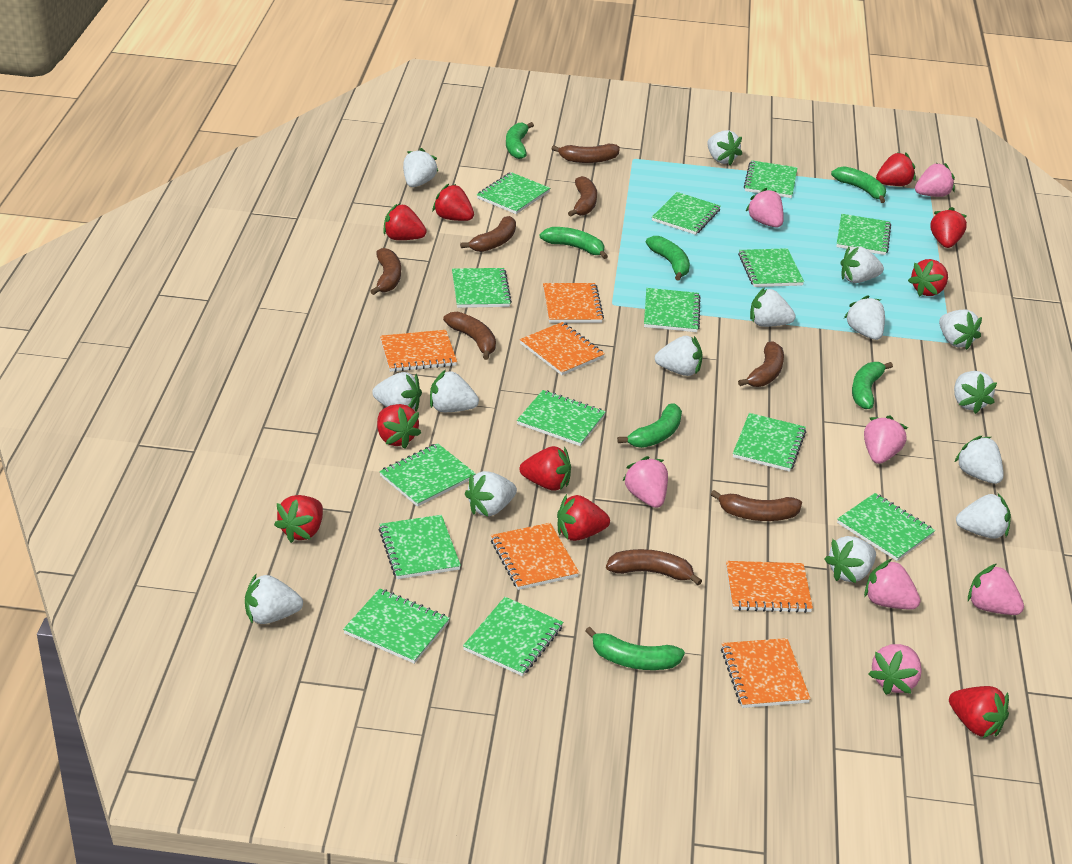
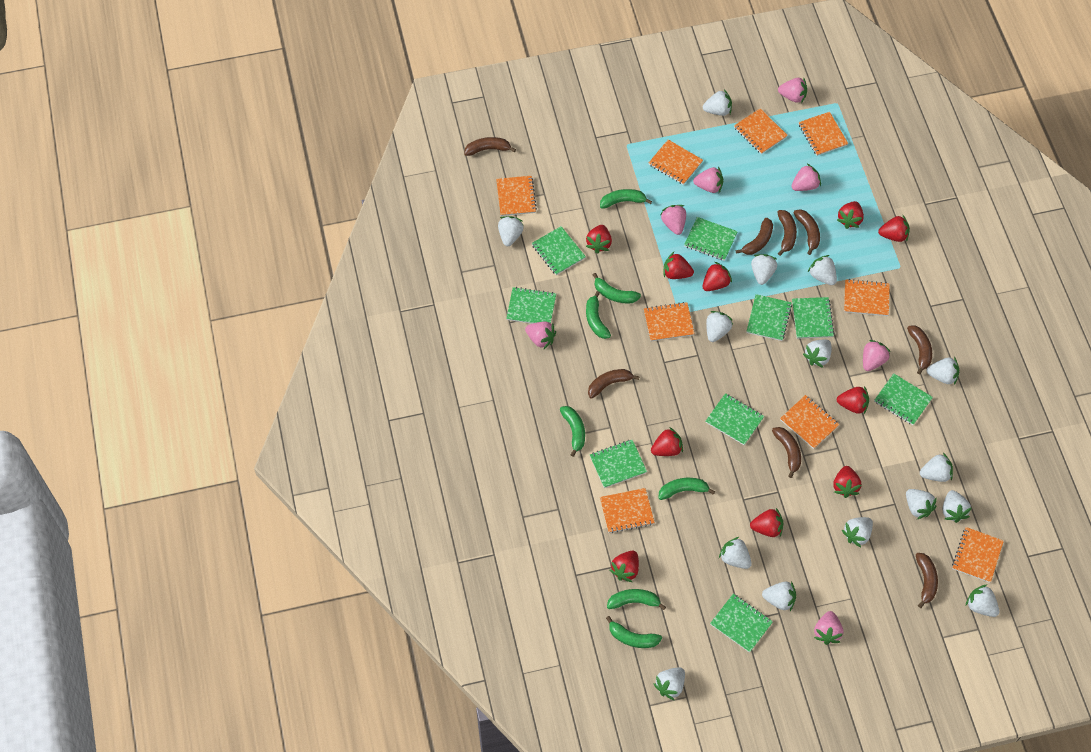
green notebook: 14 -> 9
orange notebook: 6 -> 9

